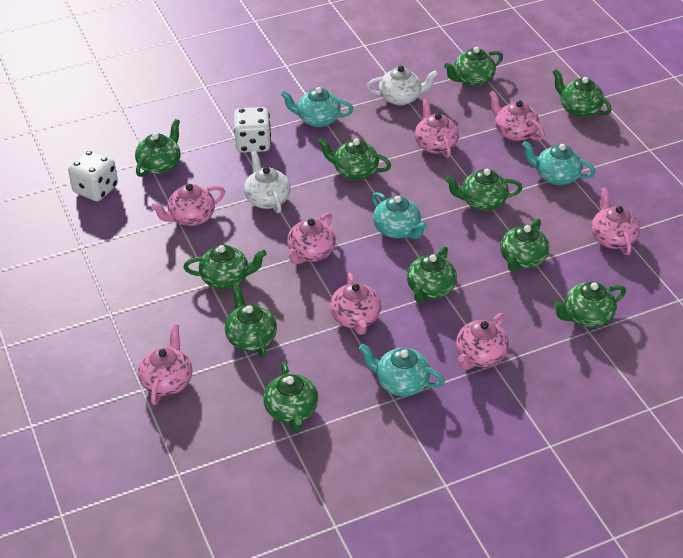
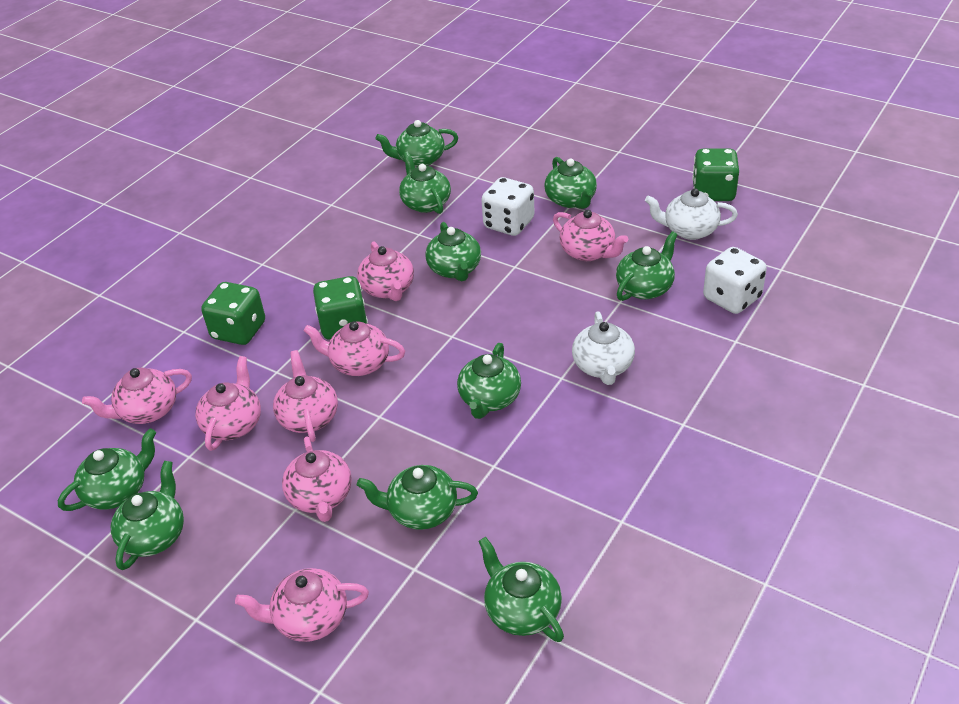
green dice: 0 -> 3
green teapot: 11 -> 10
turquoise teapot: 4 -> 0

